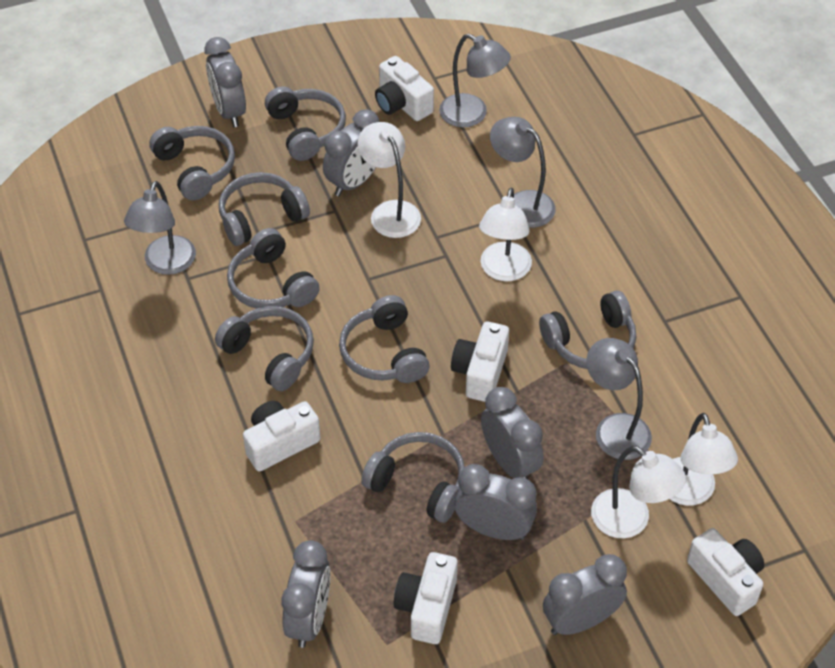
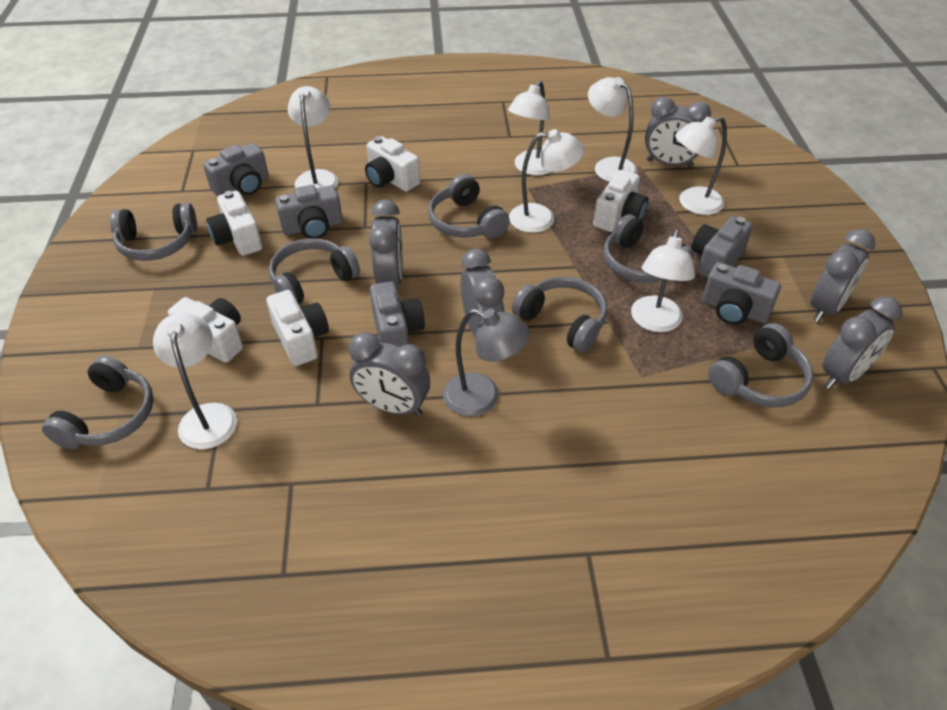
grey camera: 0 -> 5
grey headphones: 8 -> 7
grey lamp: 4 -> 1
white lamp: 4 -> 7

